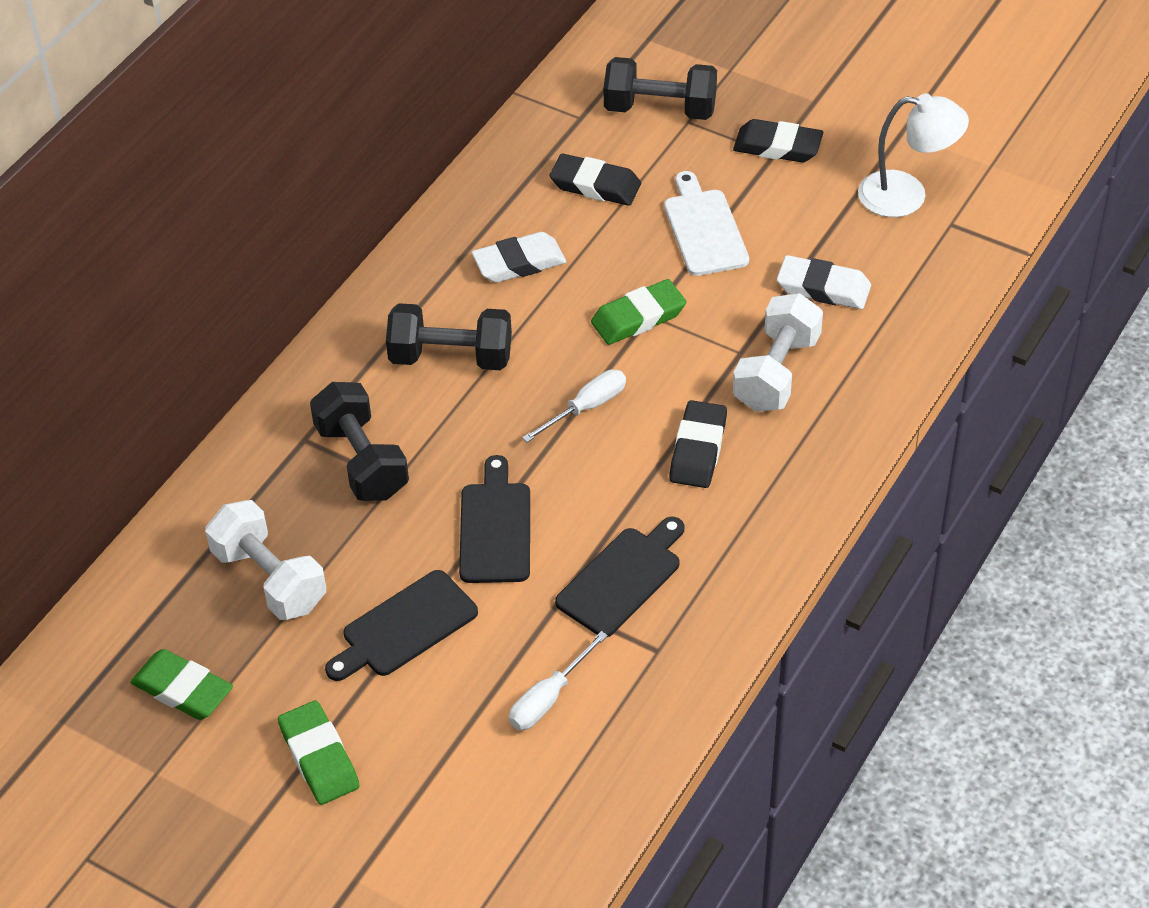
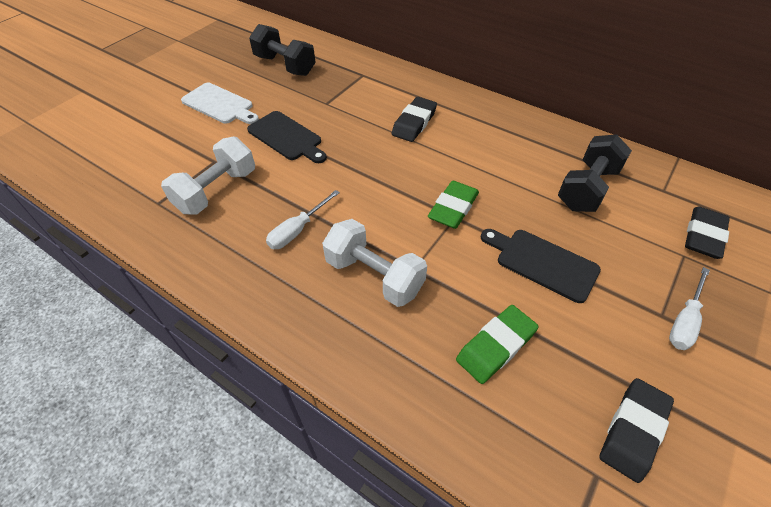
black cutting board: 3 -> 2
black dumbbell: 3 -> 2
green eraser: 3 -> 2
white eraser: 2 -> 0
white lamp: 1 -> 0

